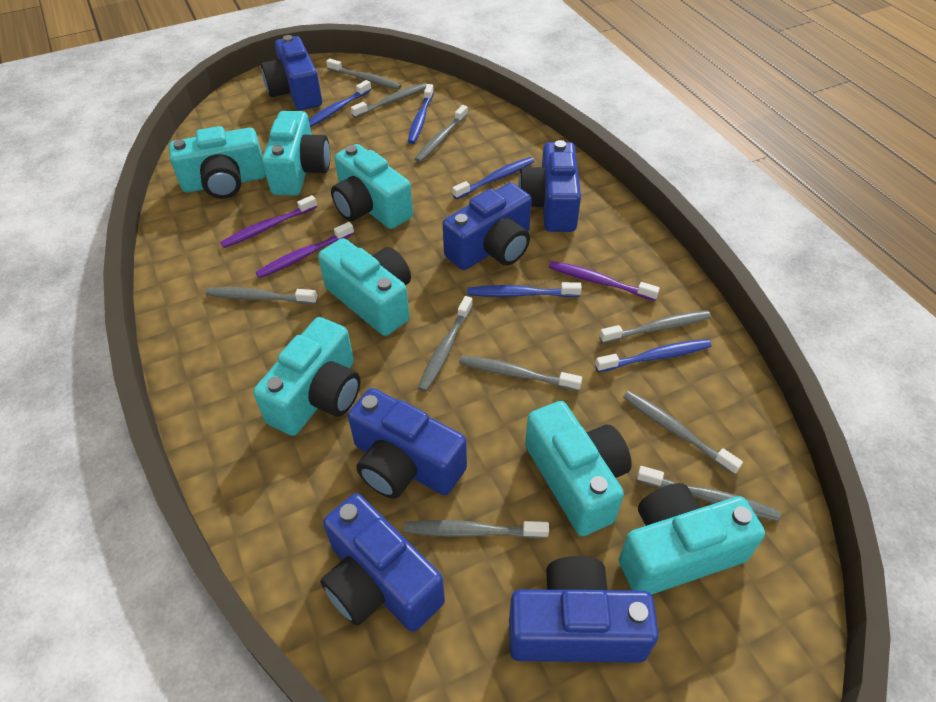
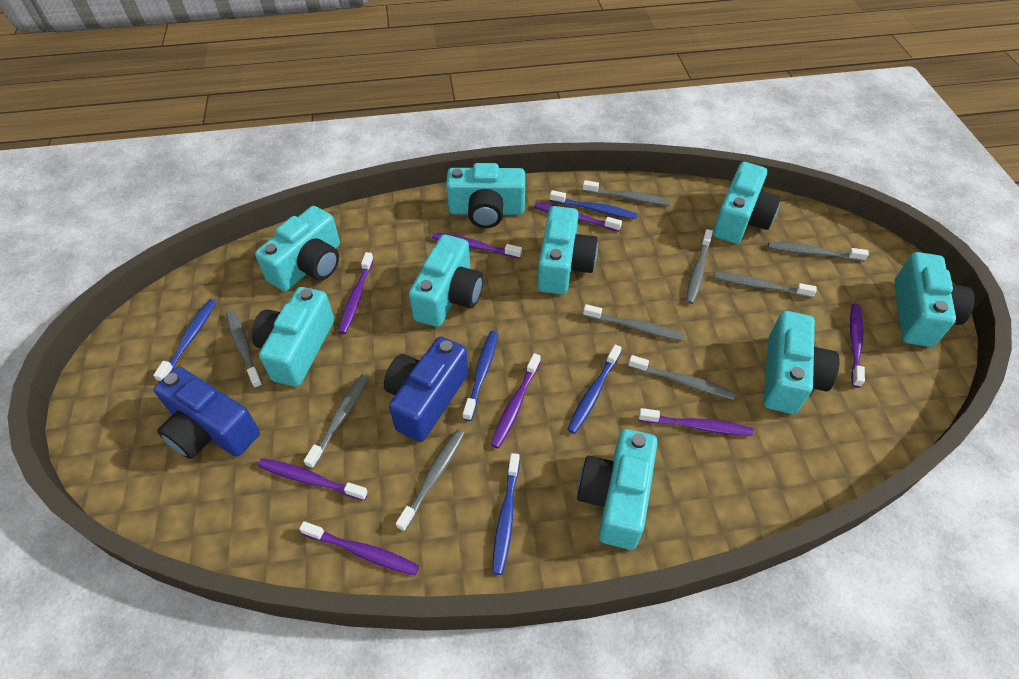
blue camera: 6 -> 2
grey toothbrush: 10 -> 9
purple toothbrush: 3 -> 8
turquoise camera: 7 -> 9

